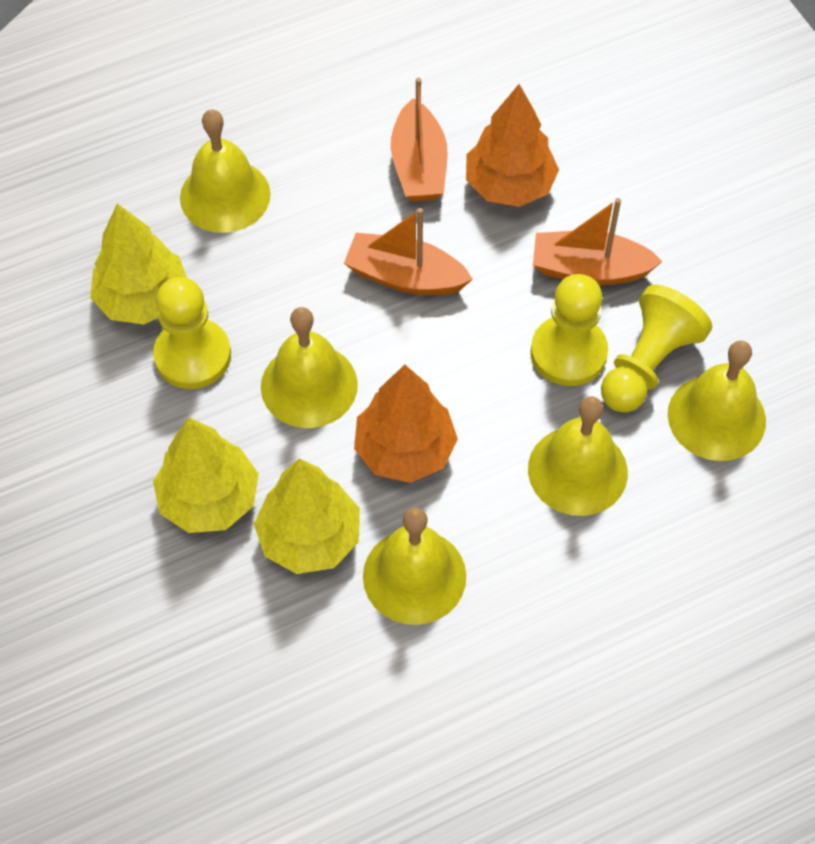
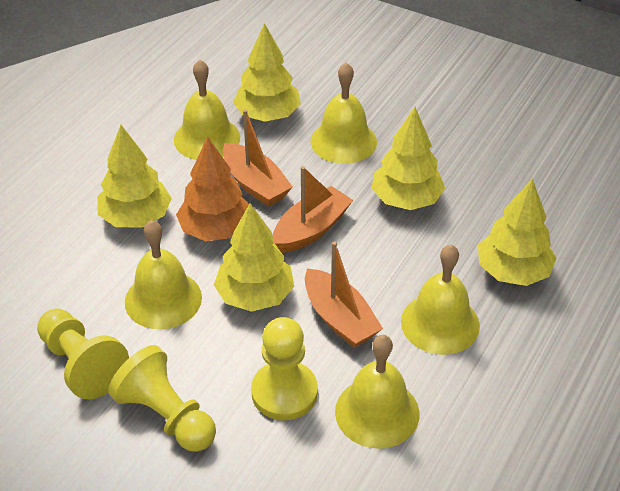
orange tree: 2 -> 1
yellow tree: 3 -> 5

